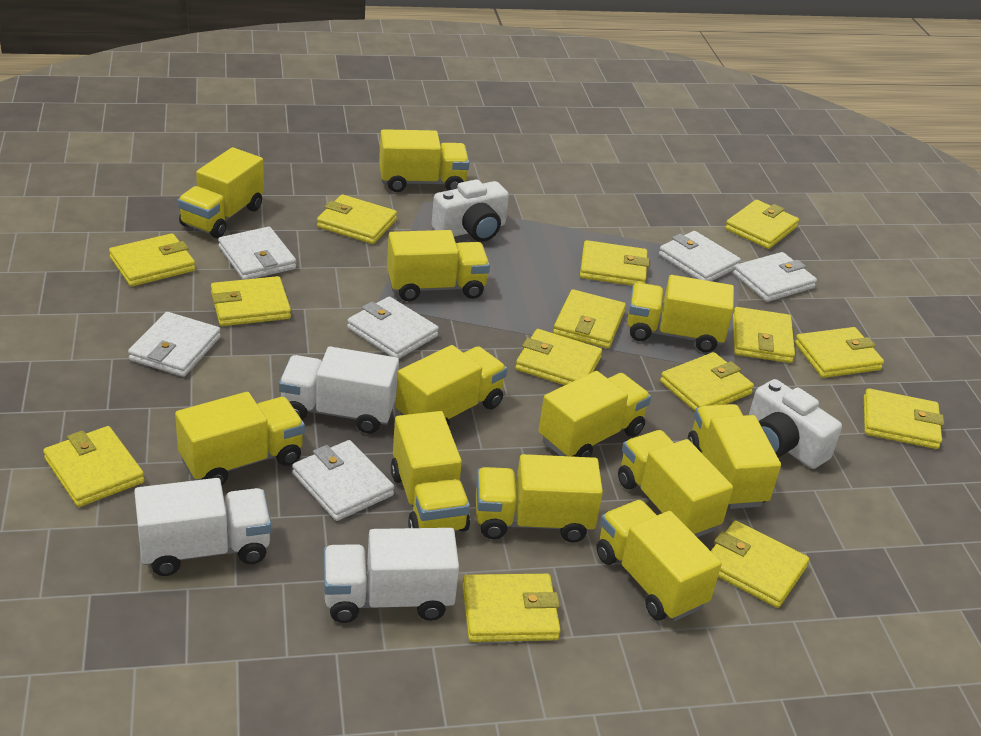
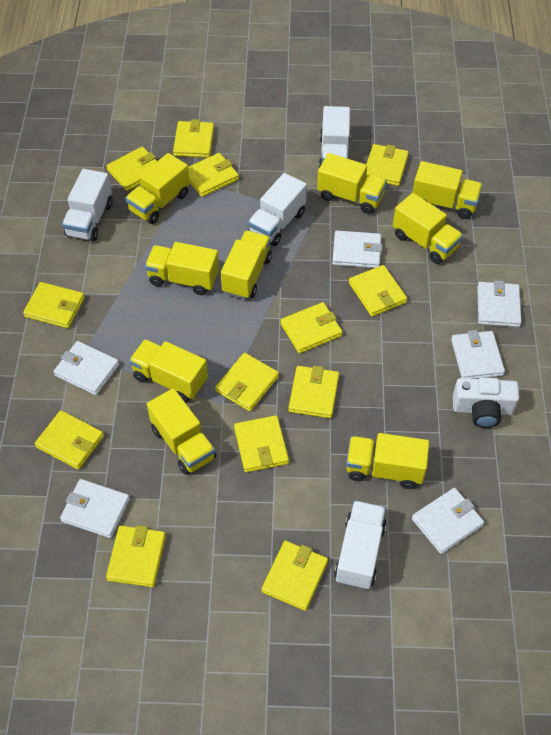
white camera: 2 -> 1
white truck: 3 -> 4
yellow truck: 12 -> 9
yellow wallet: 14 -> 13

